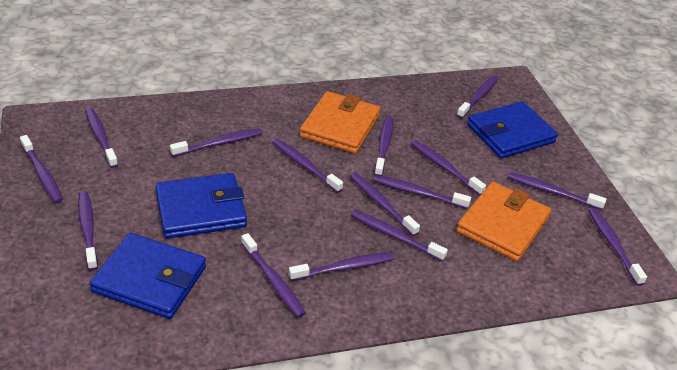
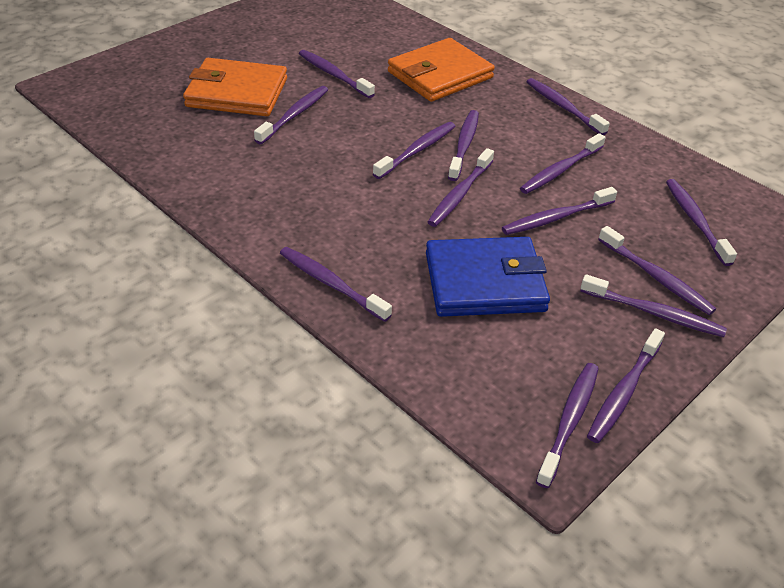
blue wallet: 3 -> 1
purple toothbrush: 15 -> 14

